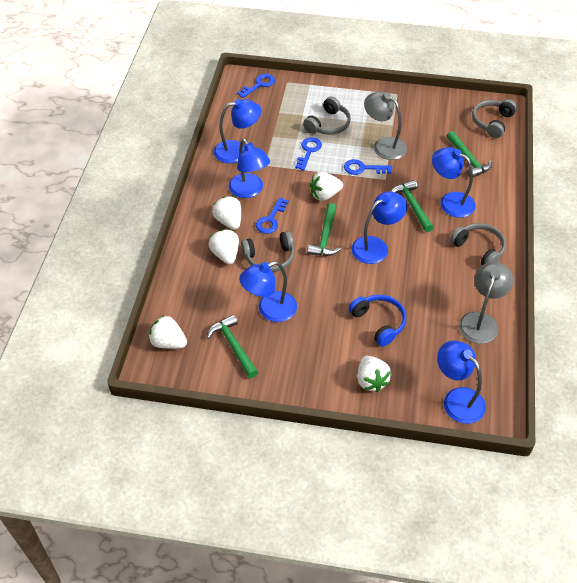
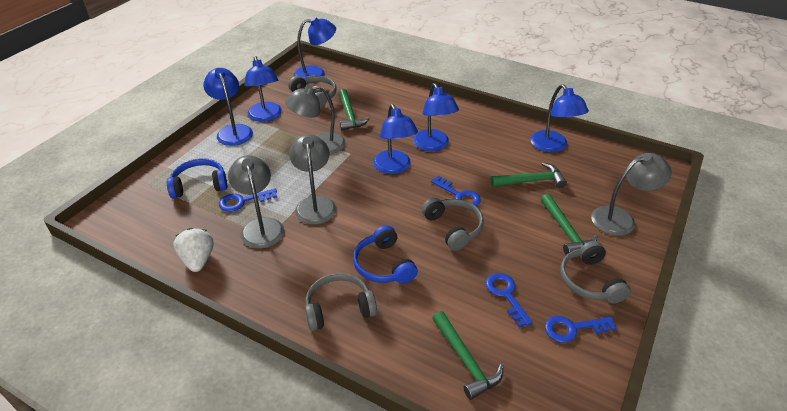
blue headphones: 1 -> 2
grey lamp: 2 -> 4
white strawberry: 5 -> 1

